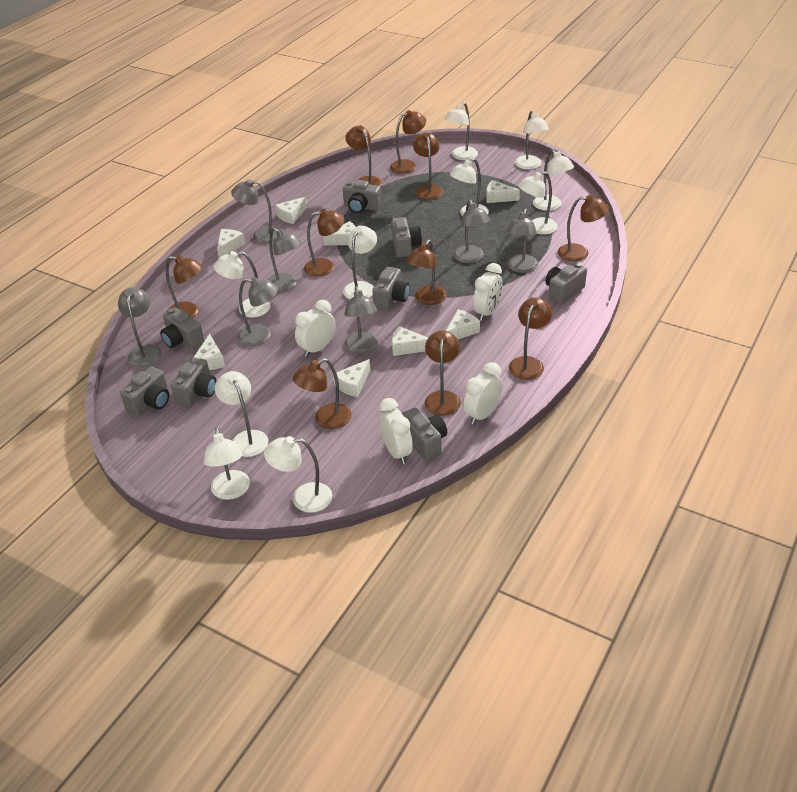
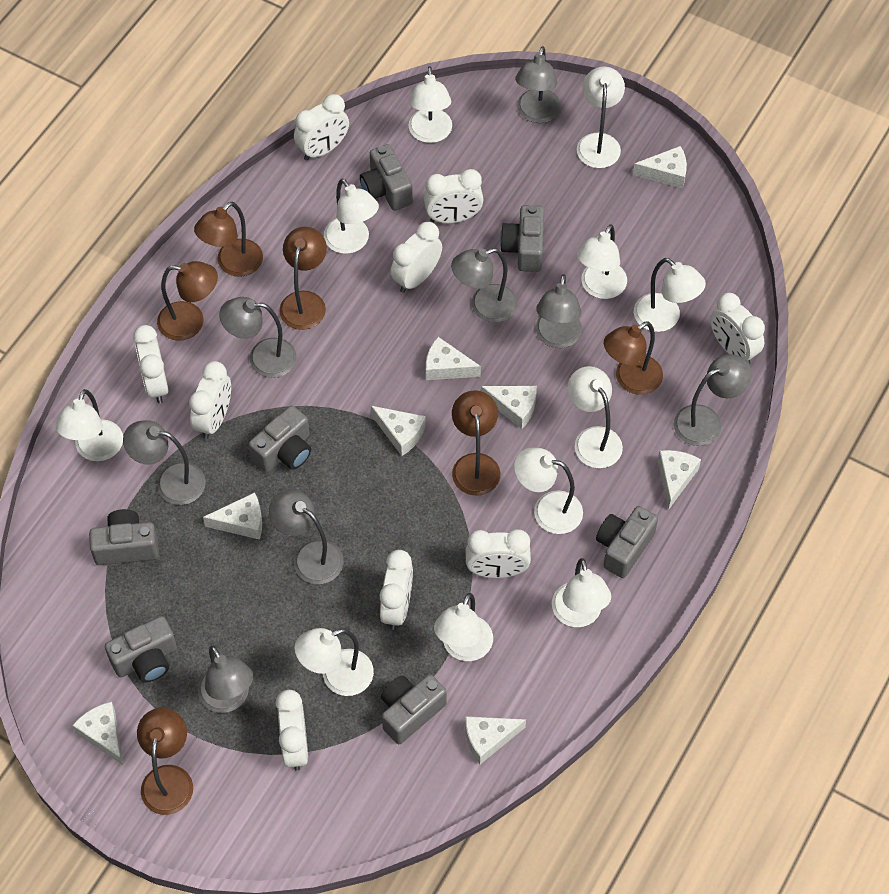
brown lamp: 10 -> 6
grey camera: 8 -> 7
grey lamp: 7 -> 8
white clock: 4 -> 9
white lamp: 10 -> 11

